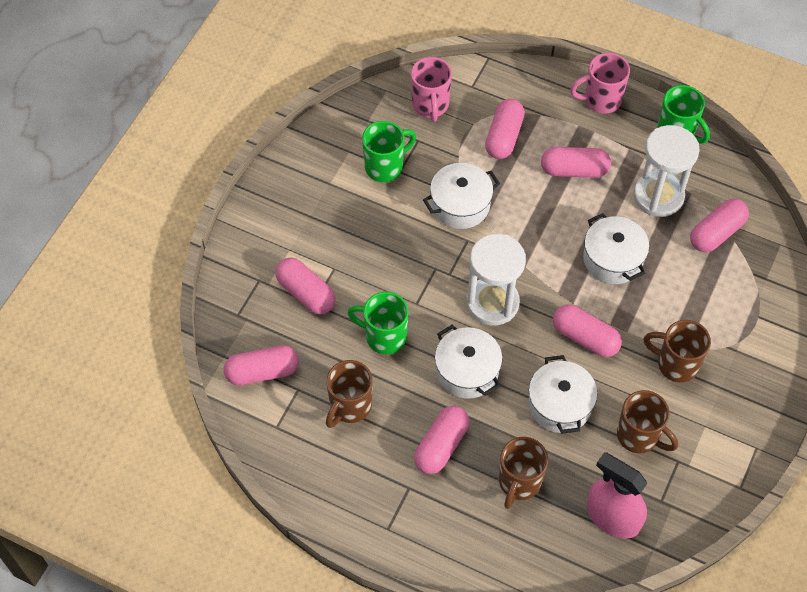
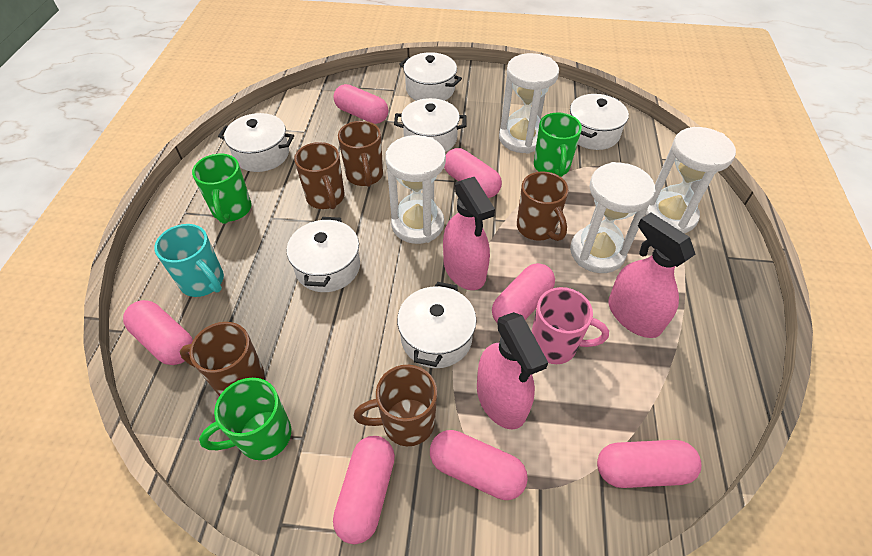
brown mug: 4 -> 5
pink mug: 2 -> 1
pink spray bottle: 1 -> 3
turquoise mug: 0 -> 1
white hourglass: 2 -> 4
white pot: 4 -> 6

